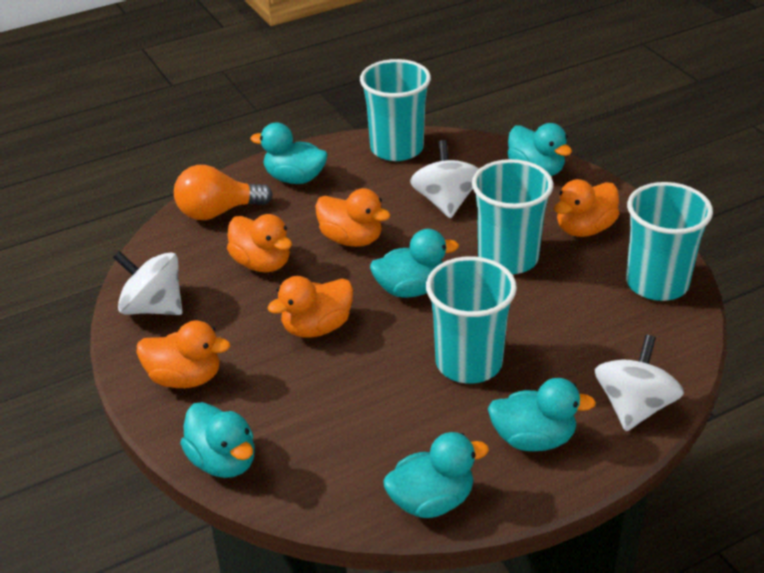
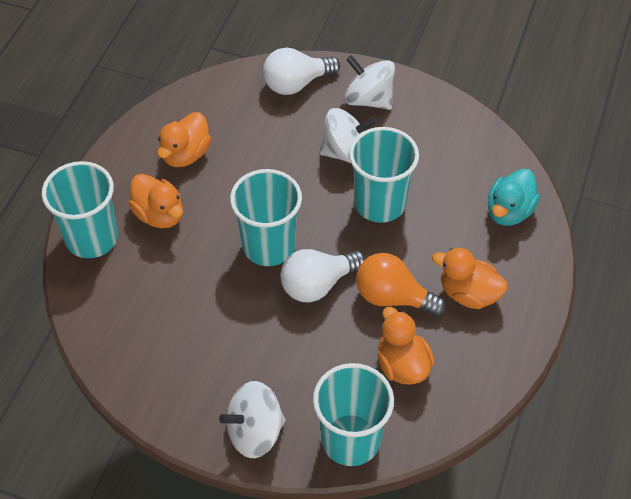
orange duck: 5 -> 4
turquoise duck: 6 -> 1
white light bulb: 0 -> 2

